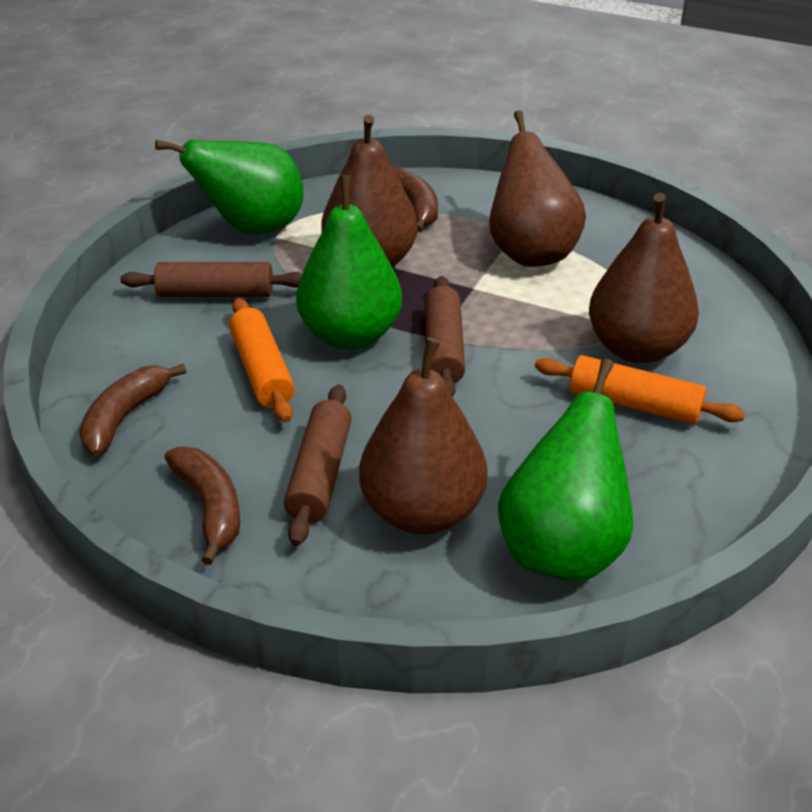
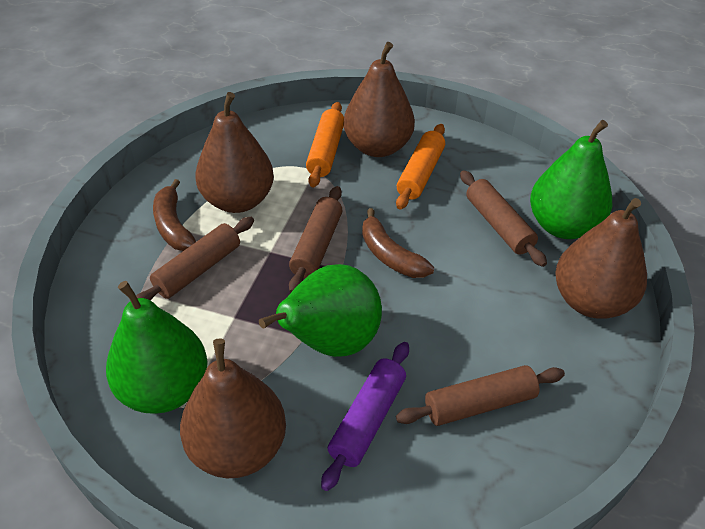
brown banana: 3 -> 2
brown rolling pin: 3 -> 4
purple rolling pin: 0 -> 1

